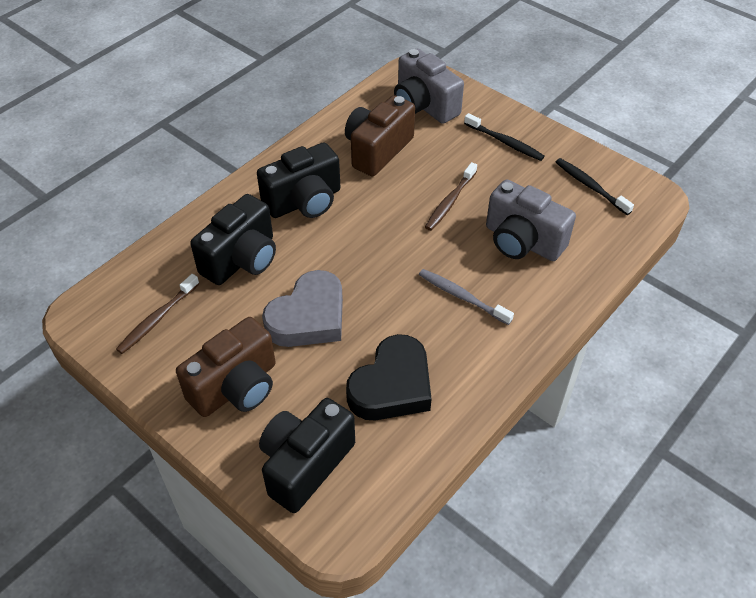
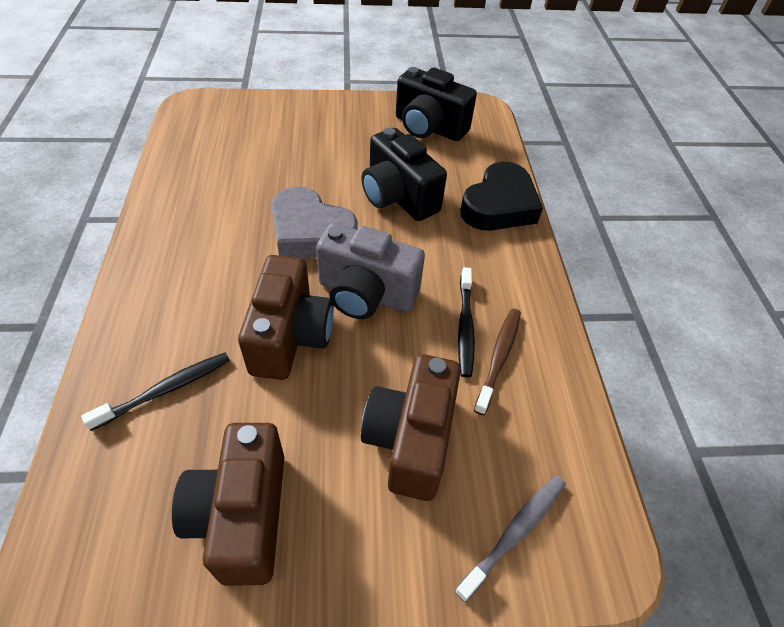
black camera: 3 -> 2
brown camera: 2 -> 3
brown toothbrush: 2 -> 1
grey camera: 2 -> 1

